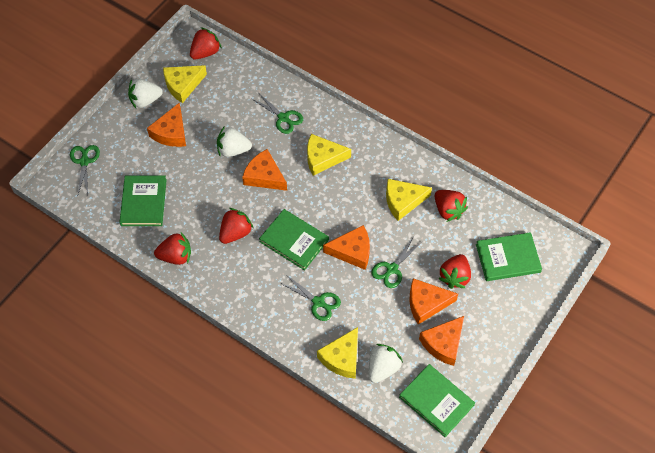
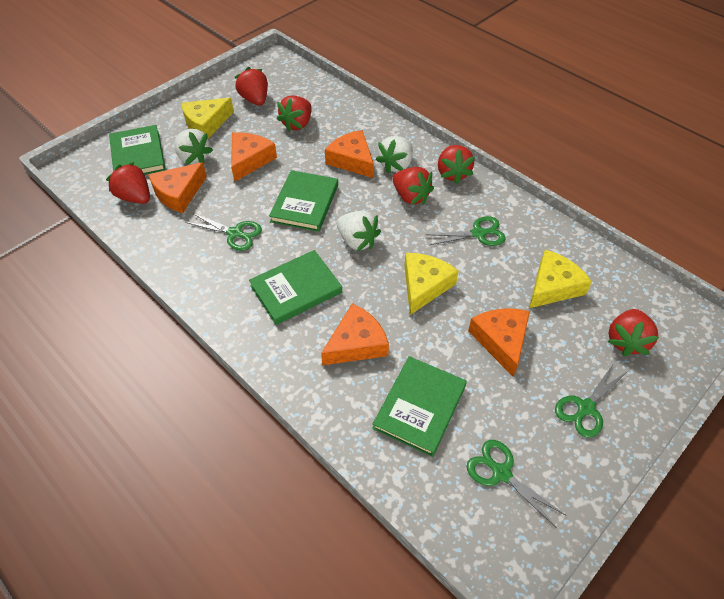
red strawberry: 5 -> 6
yellow cheese: 4 -> 3

